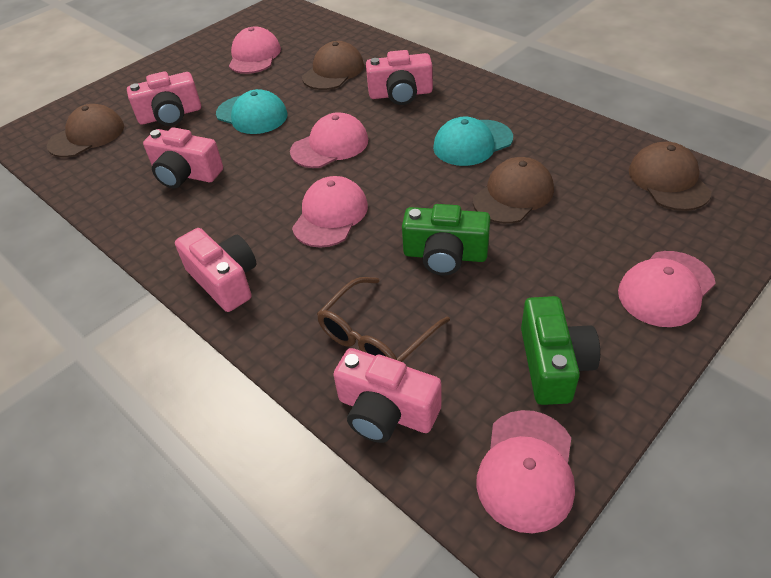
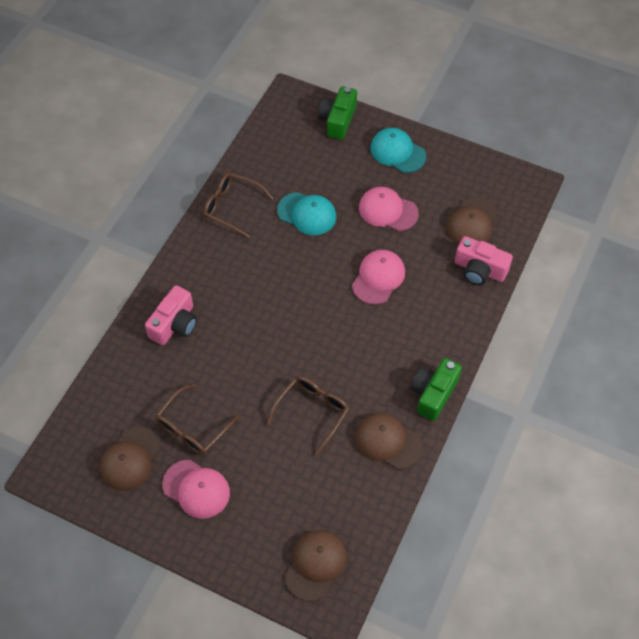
brown glasses: 1 -> 3
pink camera: 5 -> 2
pink cap: 5 -> 3

